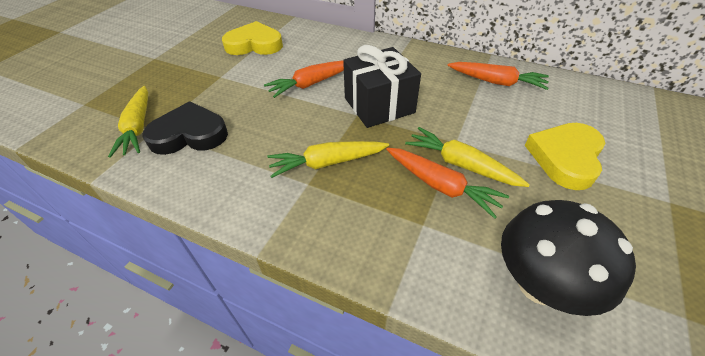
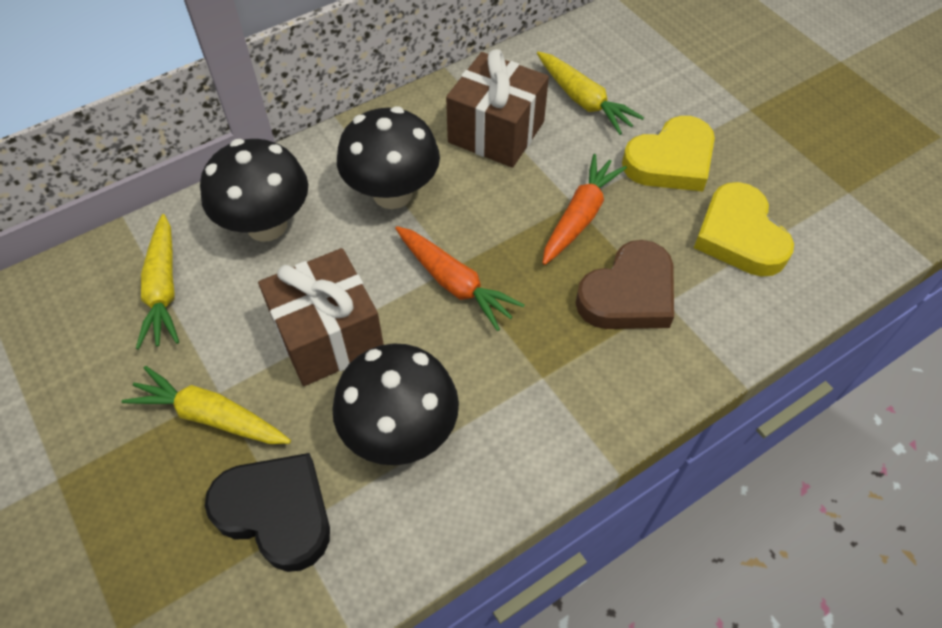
black gift: 1 -> 0
black mushroom: 1 -> 3
brown gift: 0 -> 2
brown heart: 0 -> 1
orange carrot: 3 -> 2

